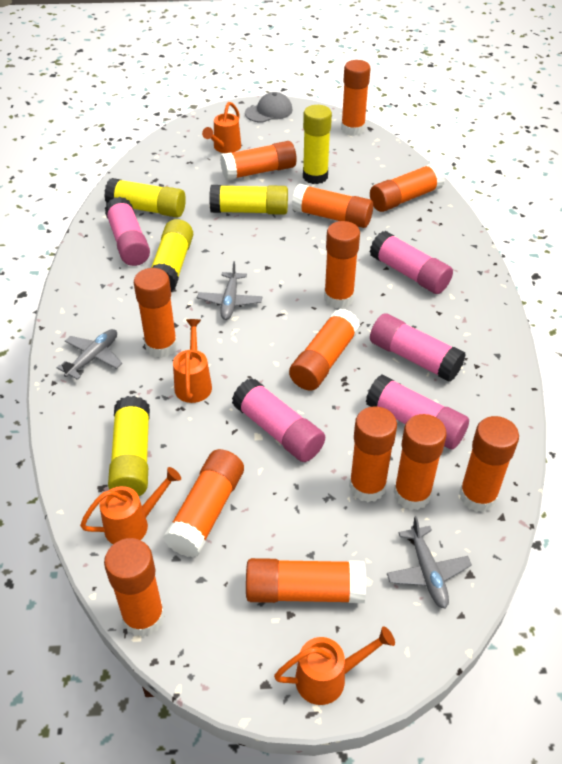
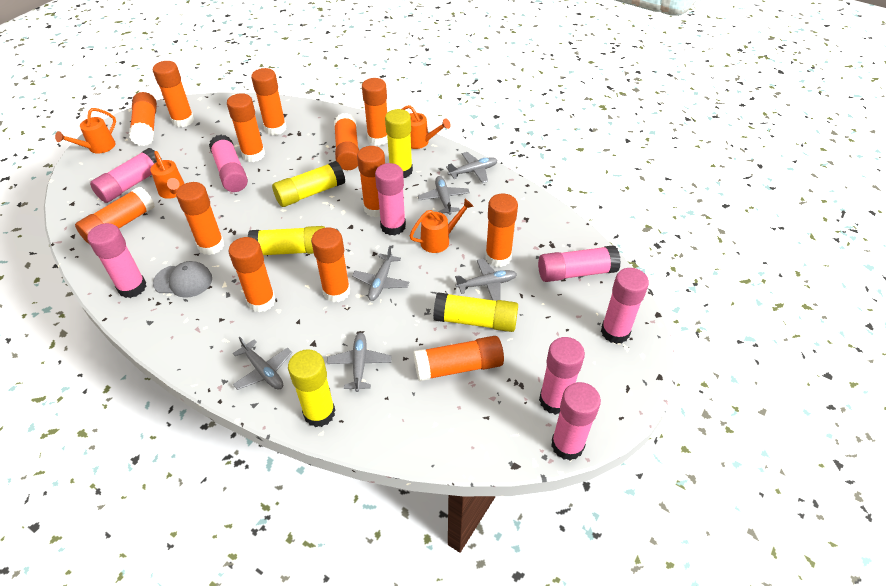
grey plane: 3 -> 6
pink glue stick: 5 -> 8

